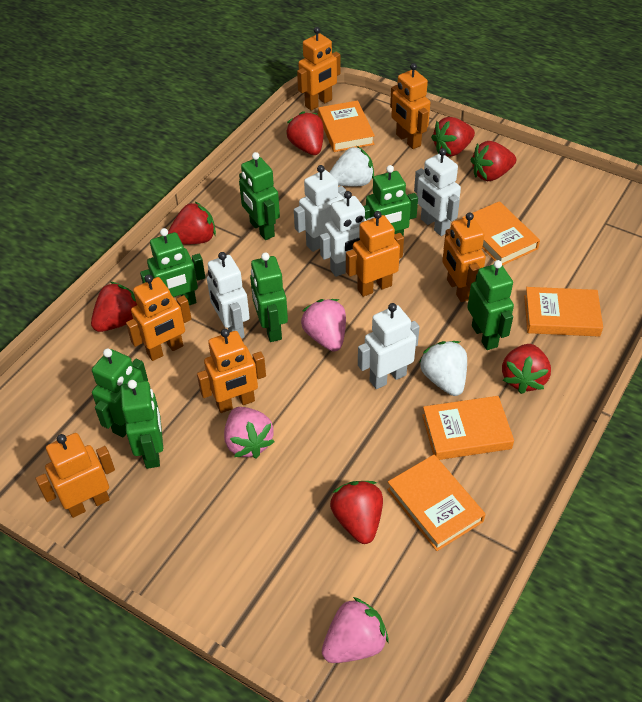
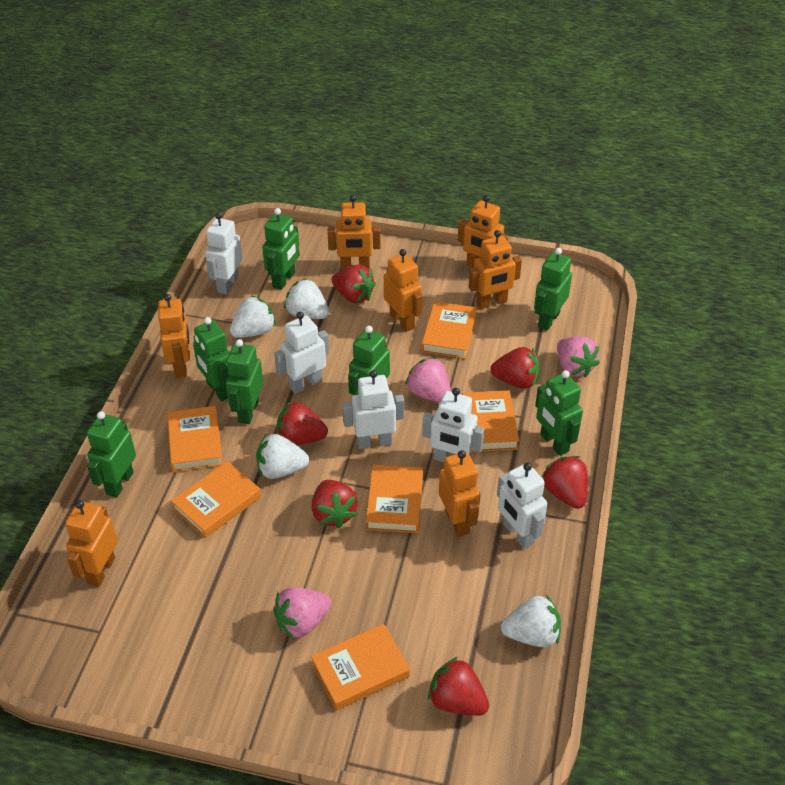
orange book: 5 -> 6
red strawberry: 7 -> 6
white strawberry: 2 -> 4

